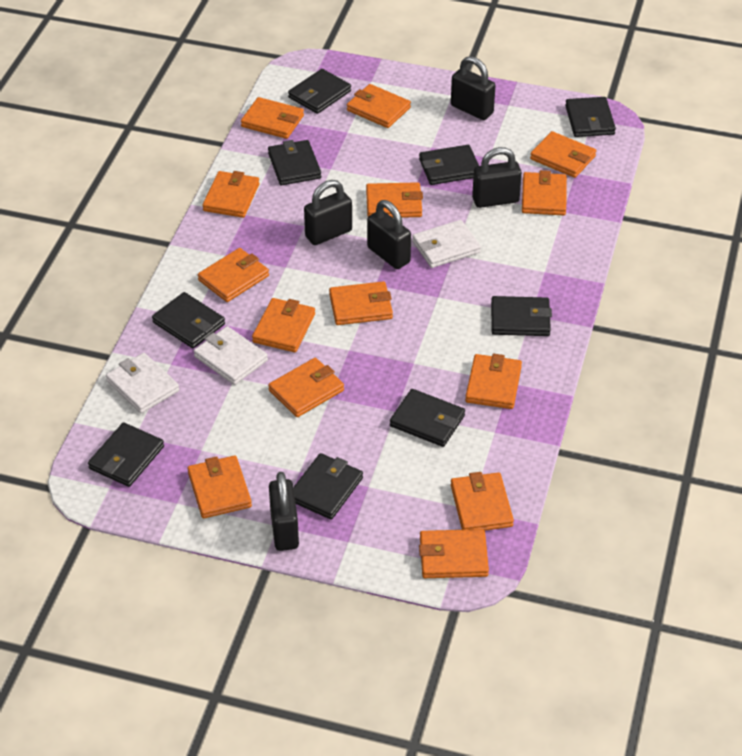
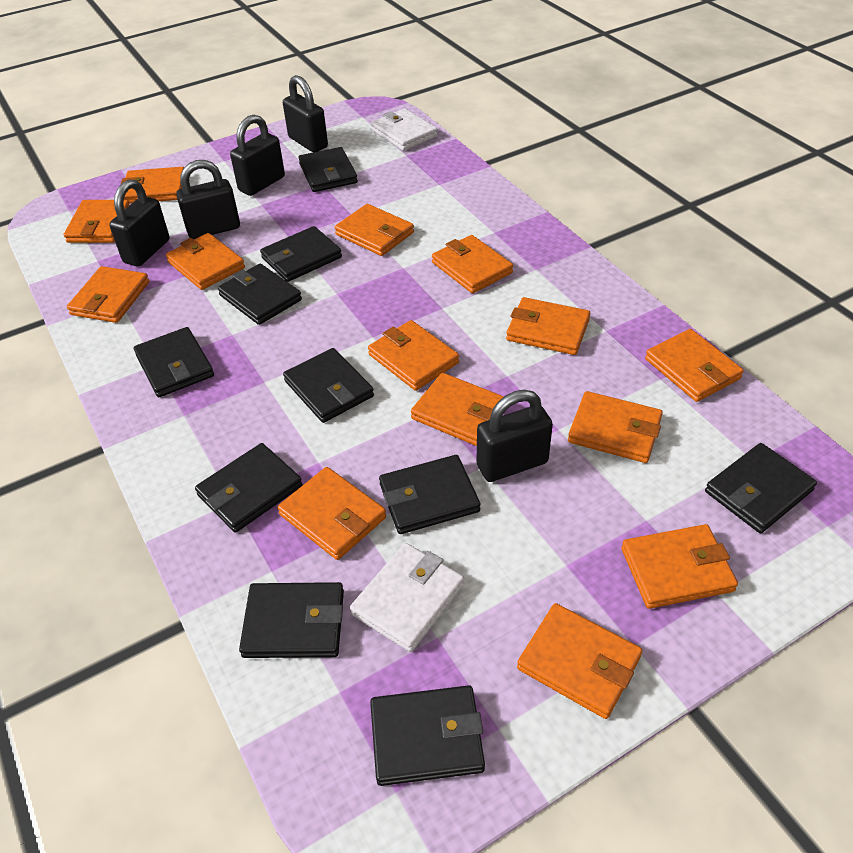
black wallet: 9 -> 10
white wallet: 3 -> 2

